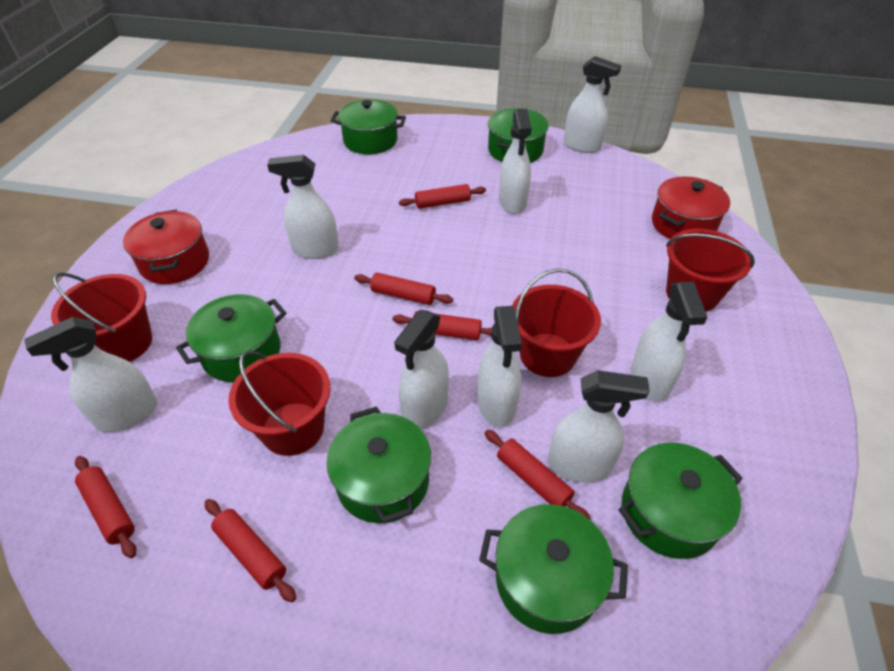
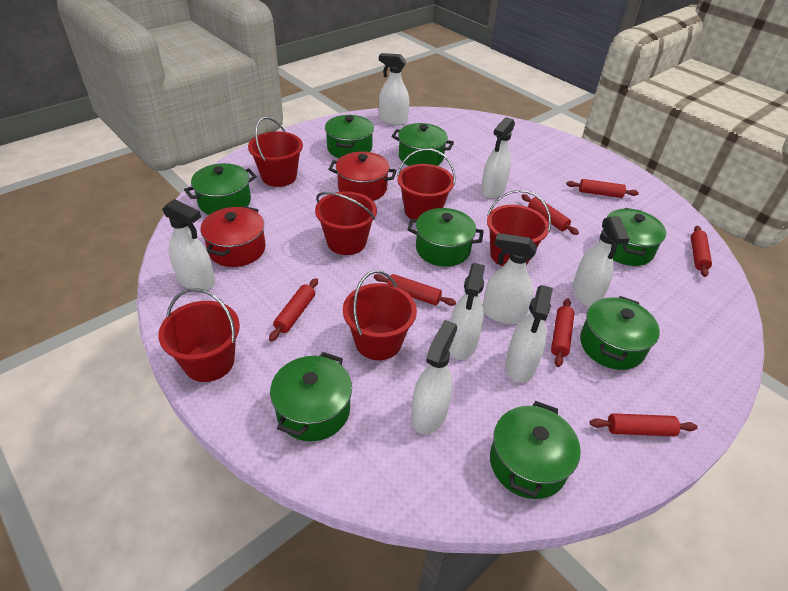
green pot: 6 -> 8
red bucket: 4 -> 6
red rolling pin: 6 -> 7

